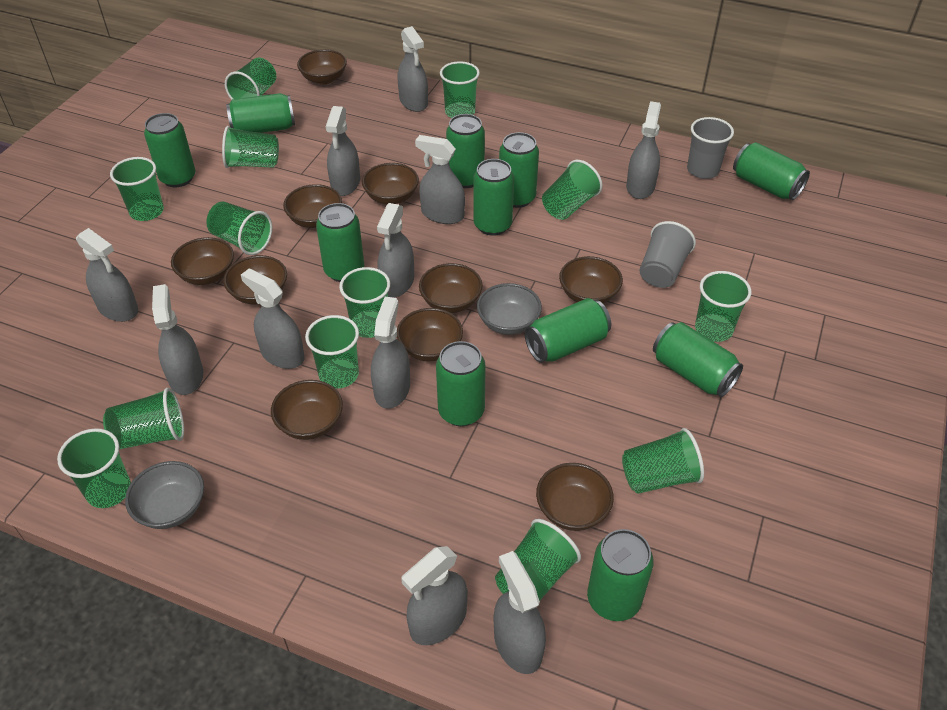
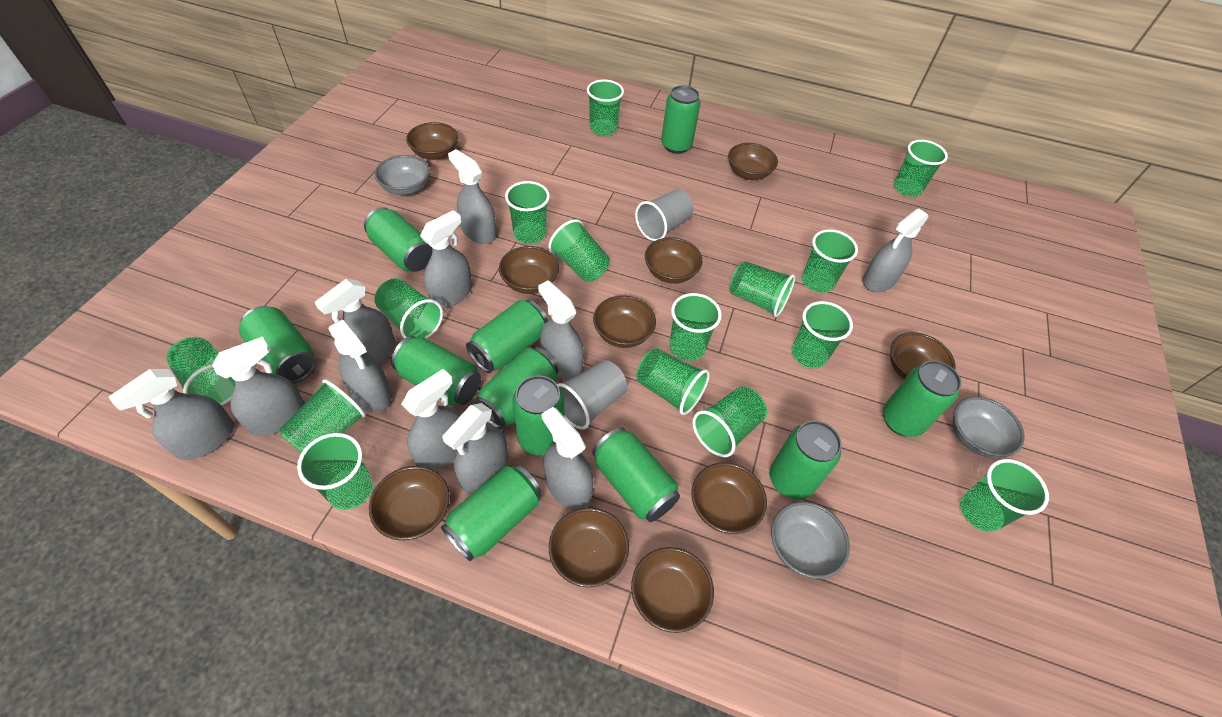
green cup: 13 -> 15
grey bowl: 2 -> 3

